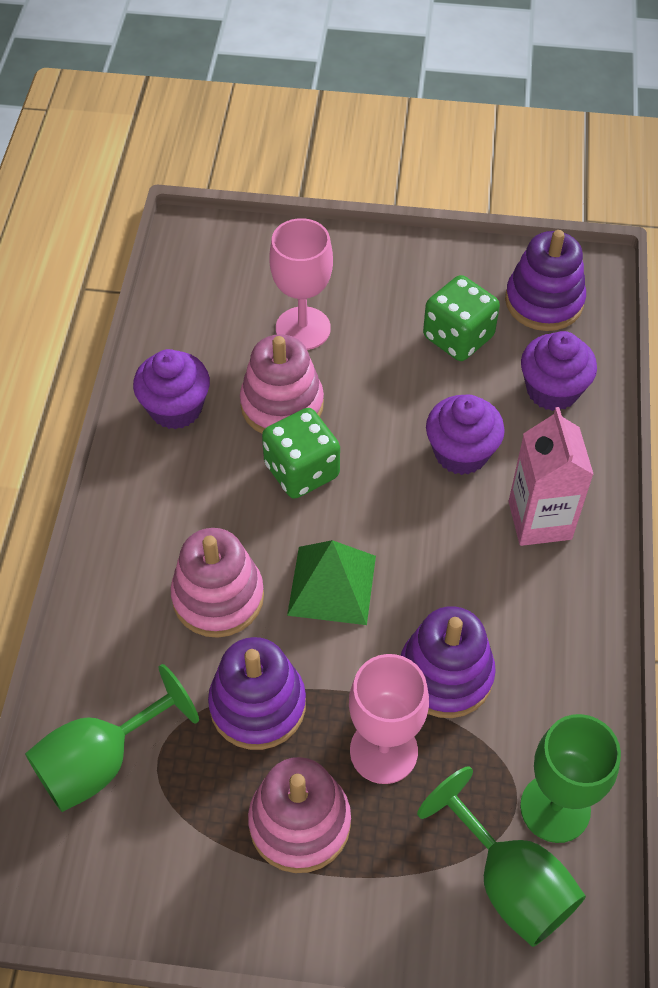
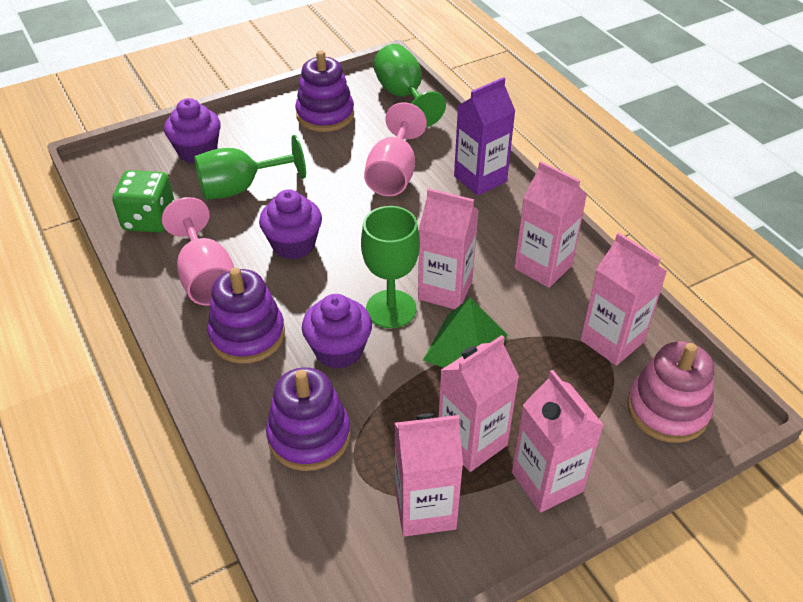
green dice: 2 -> 1
pink carton: 1 -> 6
pink stacking toy: 3 -> 1
purple carton: 0 -> 1

